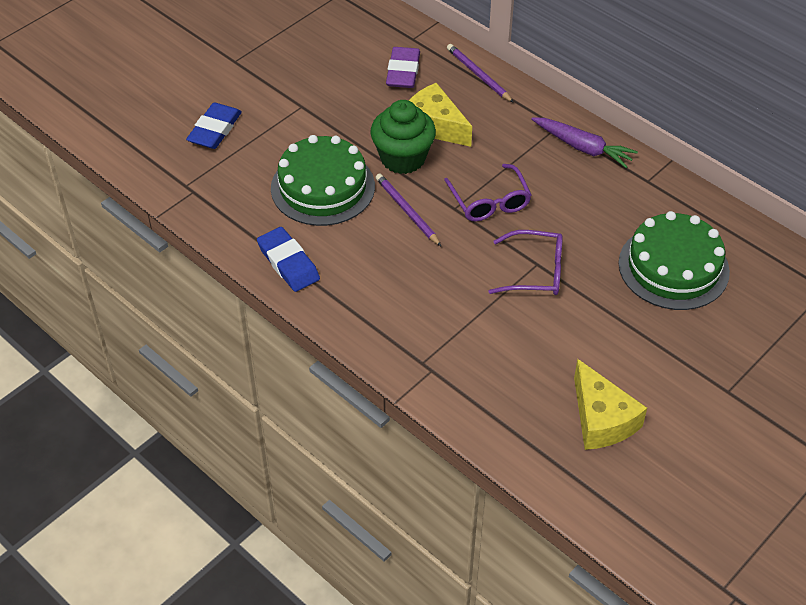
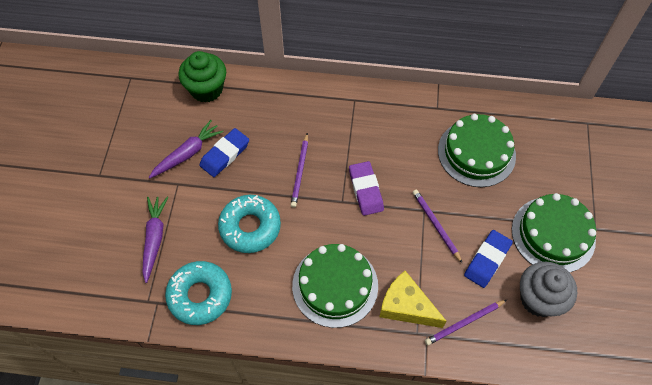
green cake: 2 -> 3
grey cupcake: 0 -> 1
purple carrot: 1 -> 2
purple glasses: 2 -> 0
purple pencil: 2 -> 3
turquoise donut: 0 -> 2
yellow cheese: 2 -> 1

